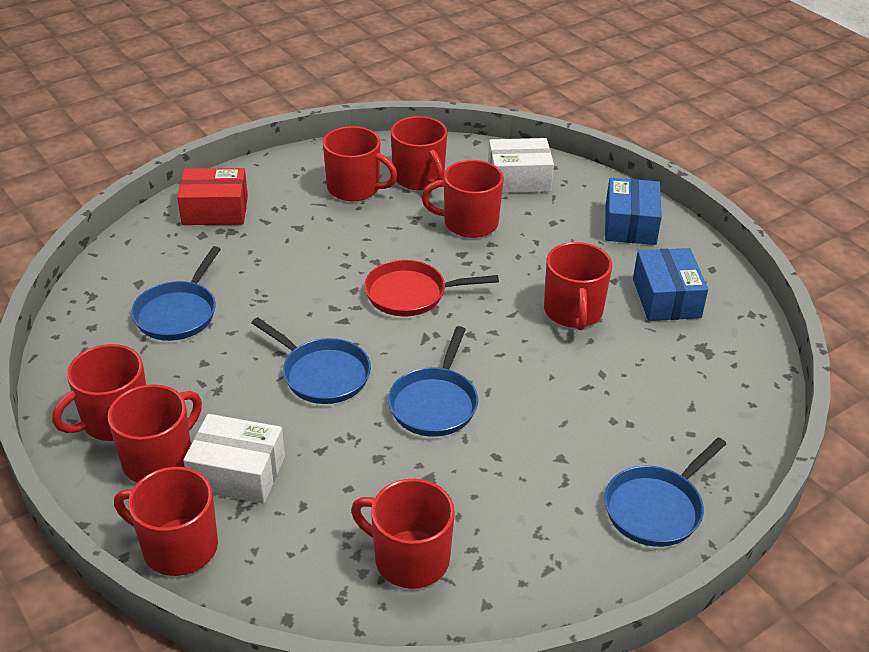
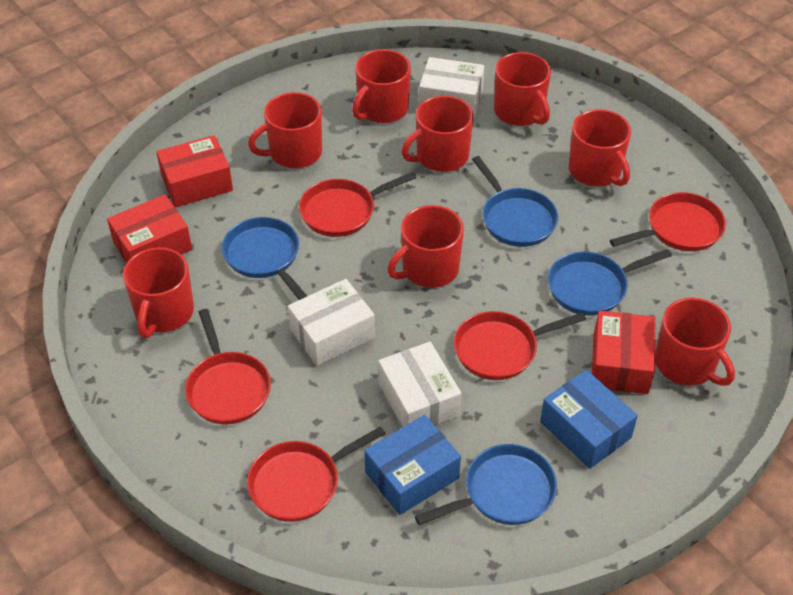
red box: 1 -> 3
red pan: 1 -> 5
white box: 2 -> 3

